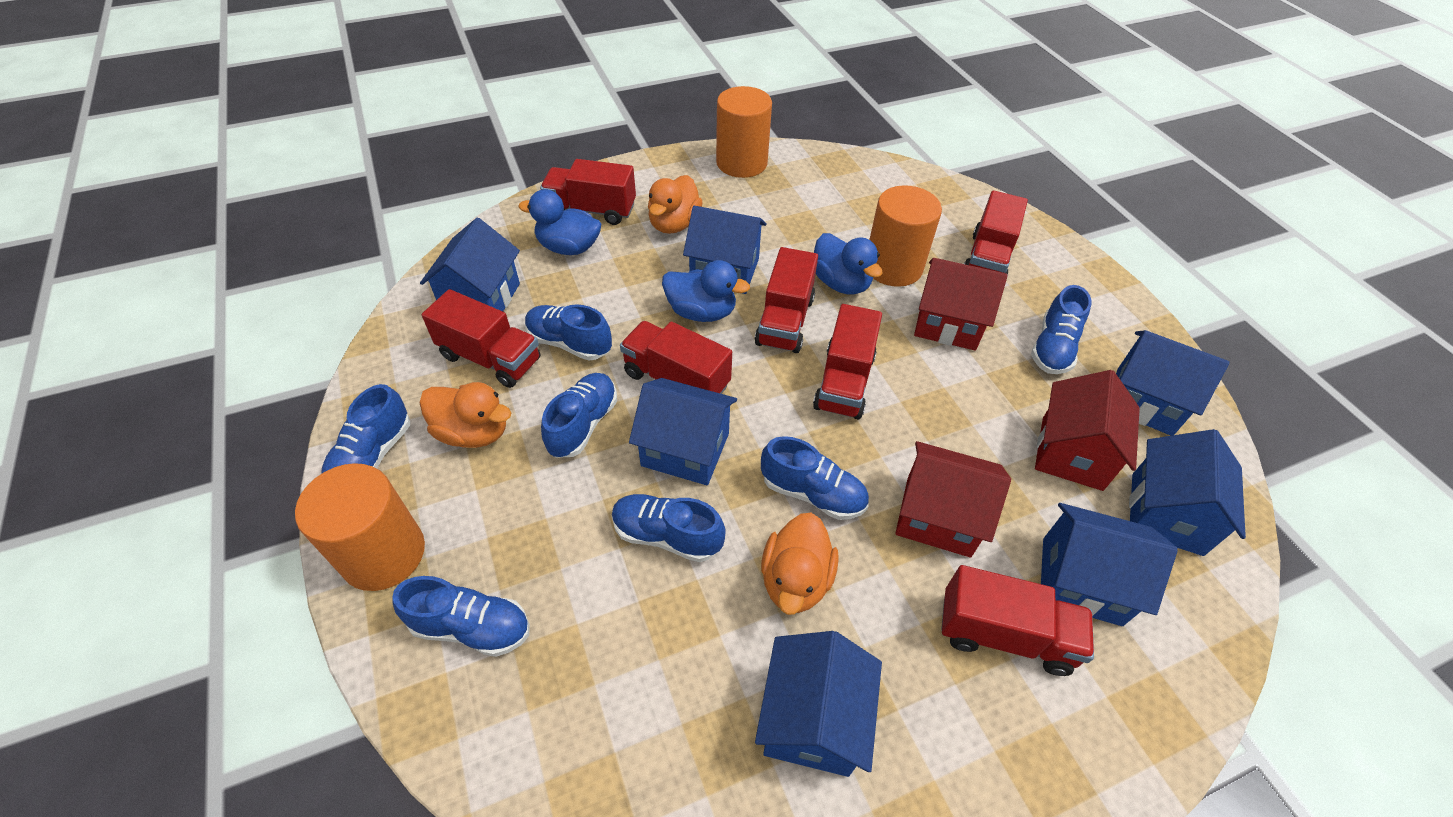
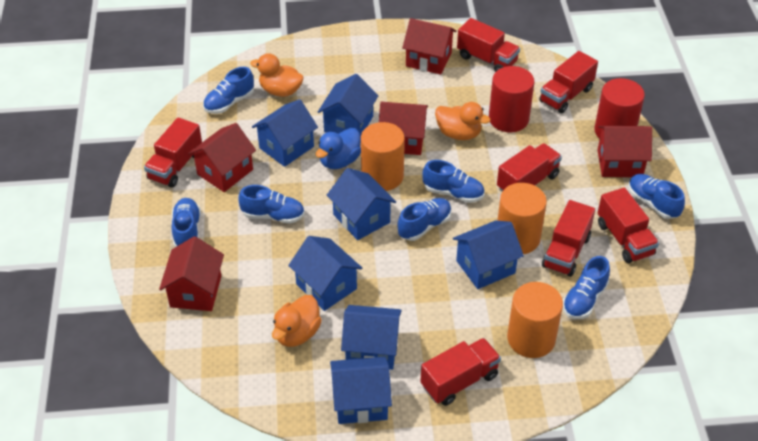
blue duck: 3 -> 1
red cylinder: 0 -> 2
red house: 3 -> 5

